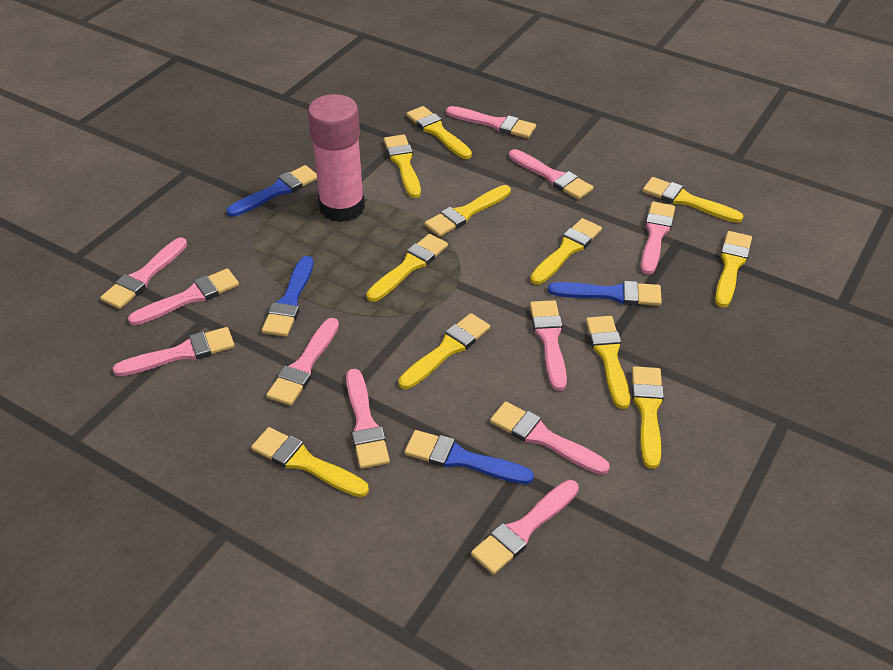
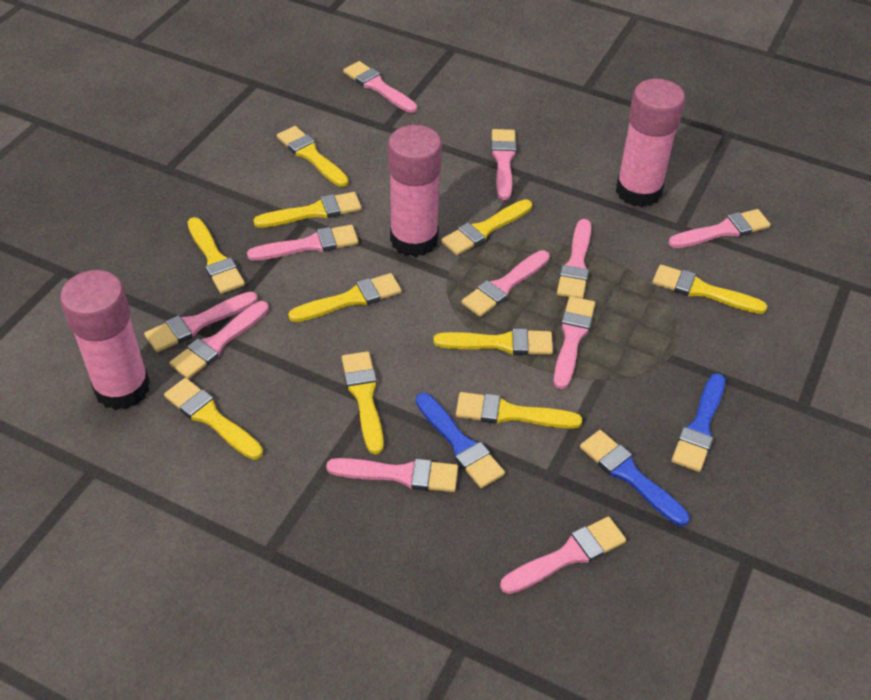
blue brush: 4 -> 3
pink glue stick: 1 -> 3
yellow brush: 11 -> 10

